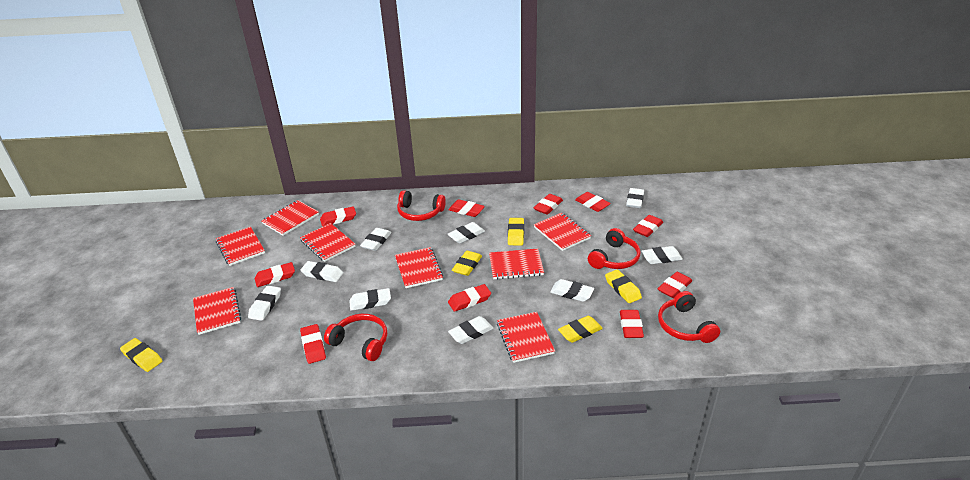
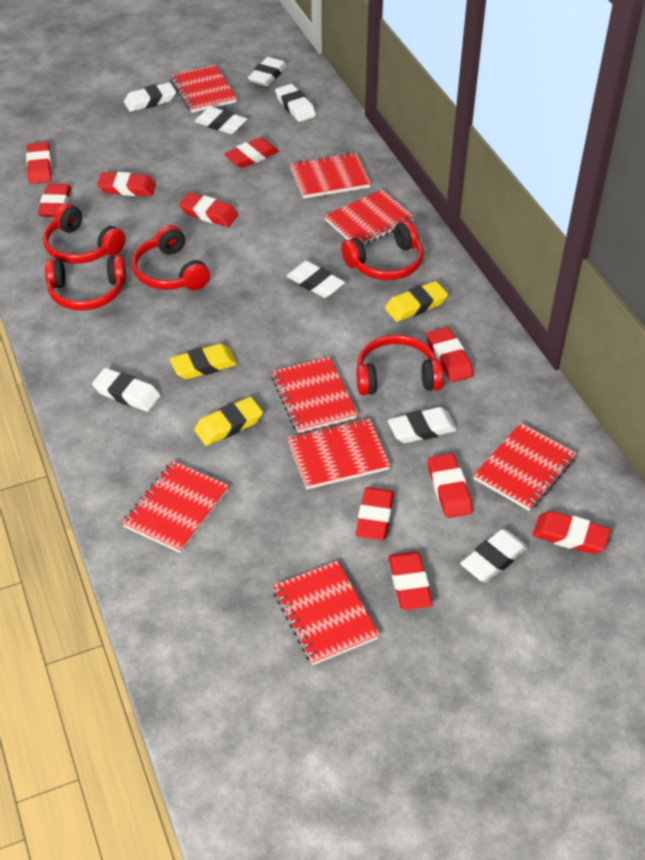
red headphones: 4 -> 5
white eraser: 9 -> 8
yellow eraser: 5 -> 3

